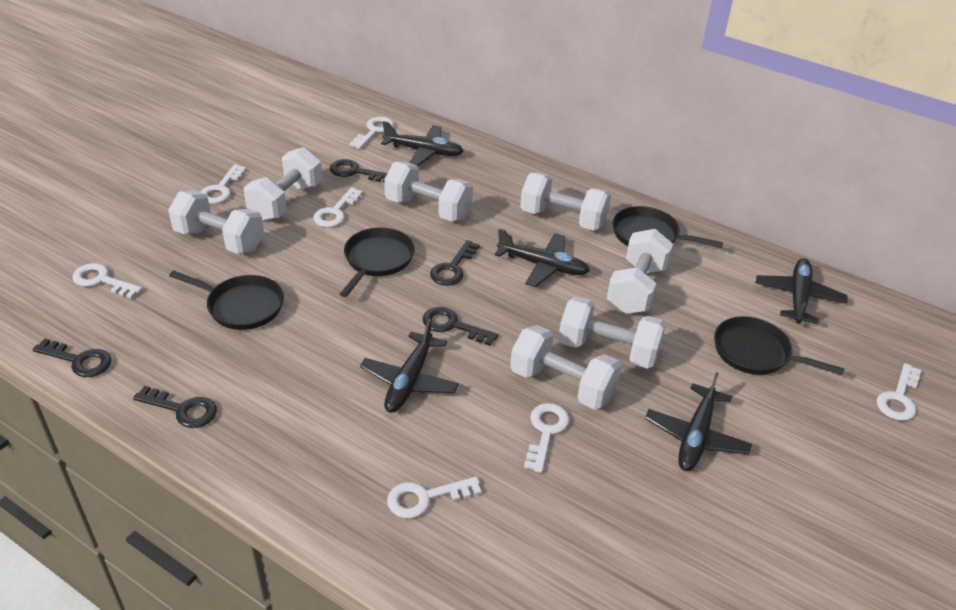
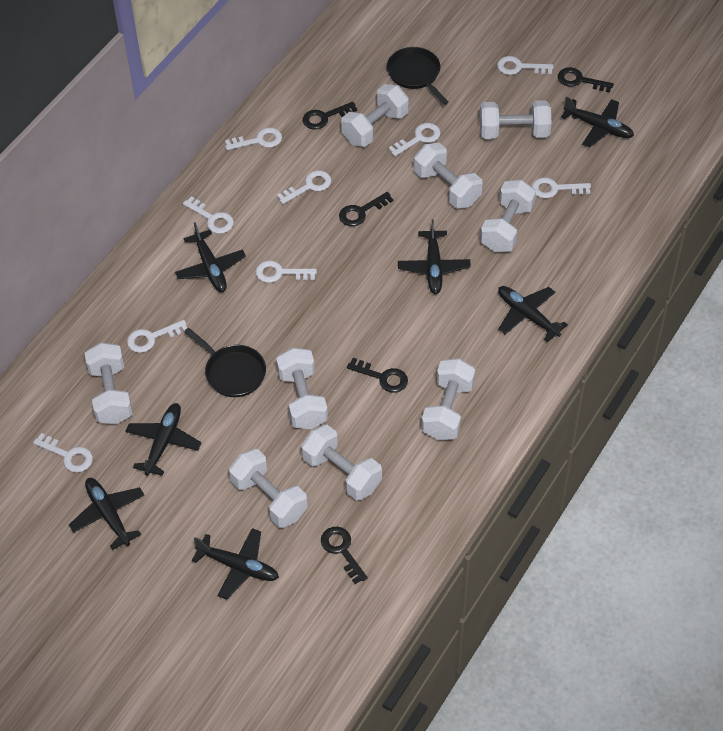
black pan: 4 -> 2
black plane: 5 -> 7
white dumbbell: 7 -> 9
white key: 7 -> 9

